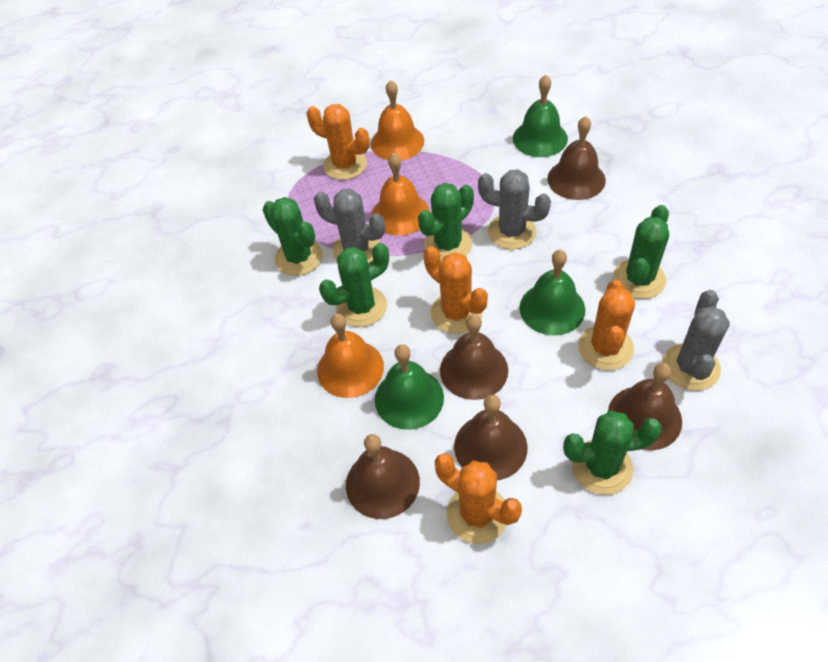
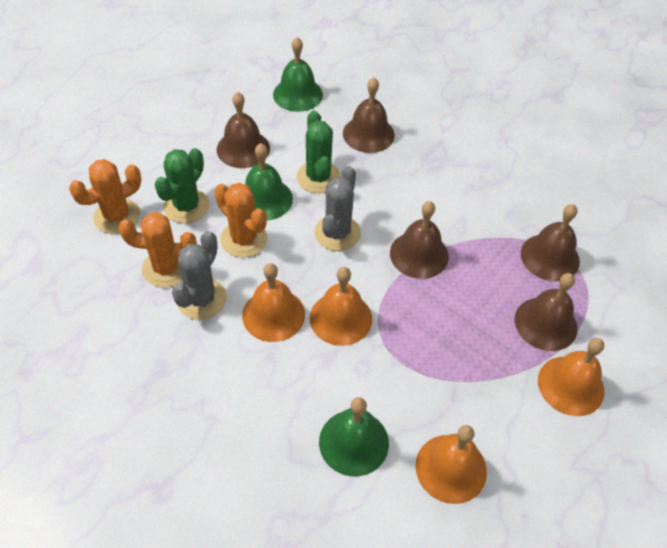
green cactus: 5 -> 2
grey cactus: 3 -> 2
orange bell: 3 -> 4
orange cactus: 4 -> 3

